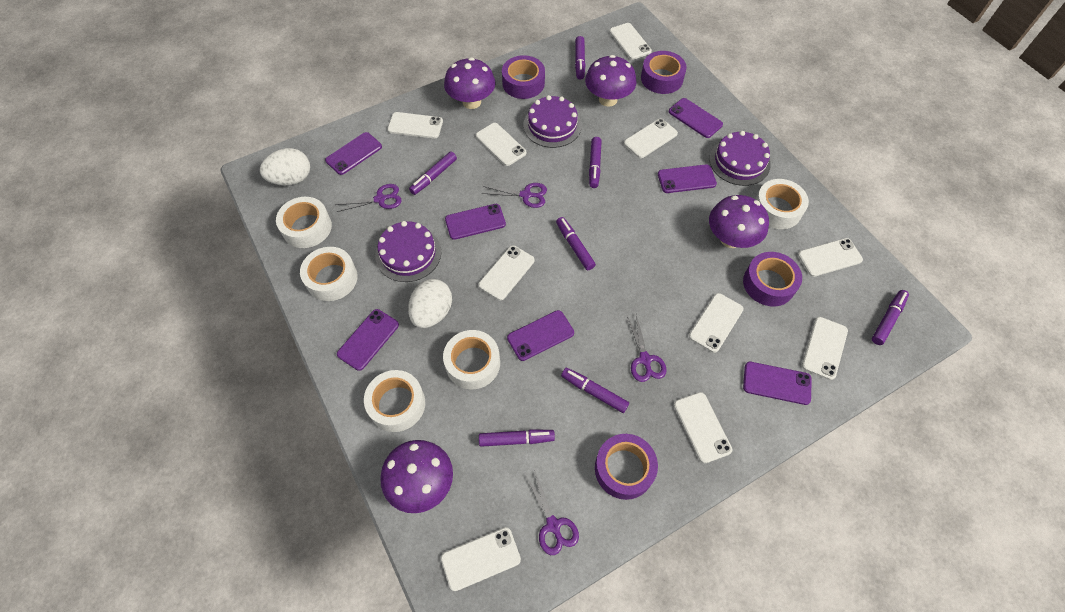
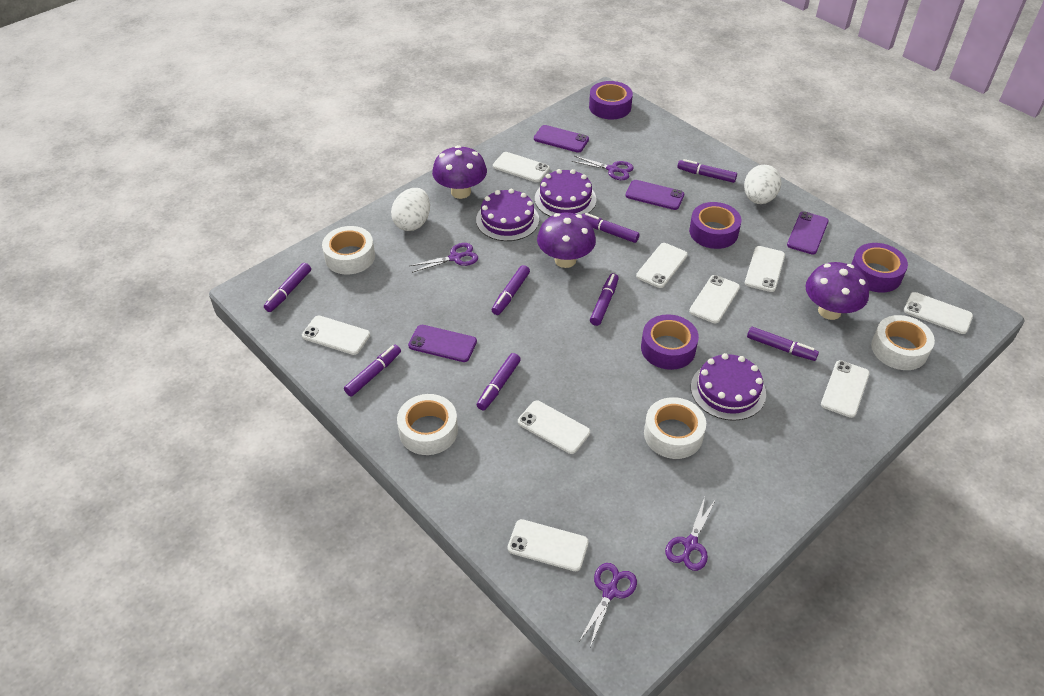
purple marker: 7 -> 8
purple mushroom: 4 -> 3
purple phone: 7 -> 4
white phone: 10 -> 9
white tape: 5 -> 4

